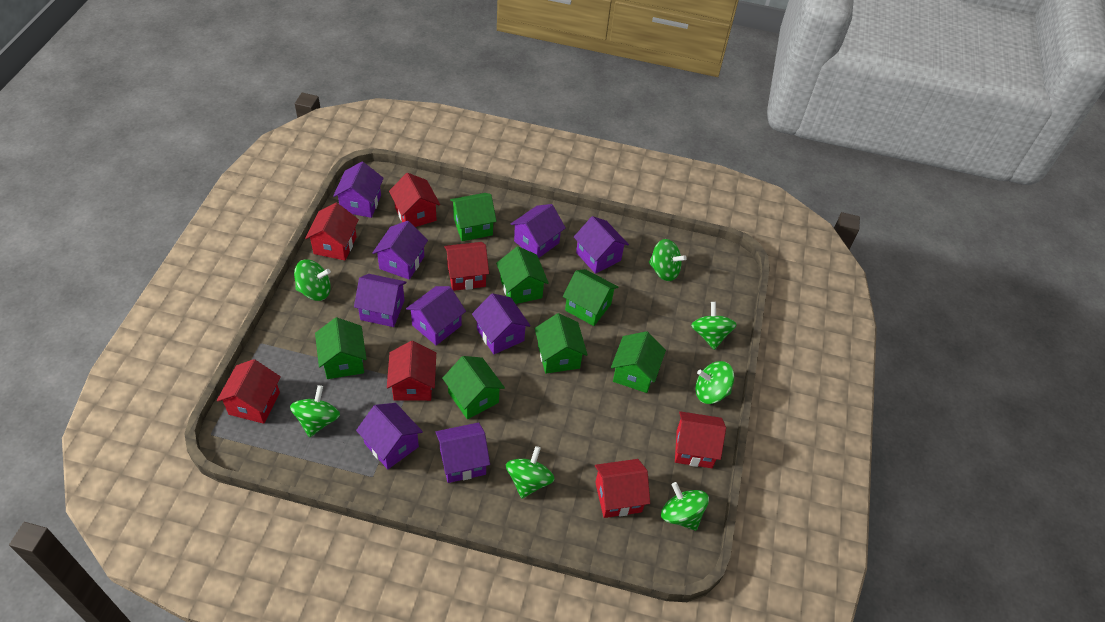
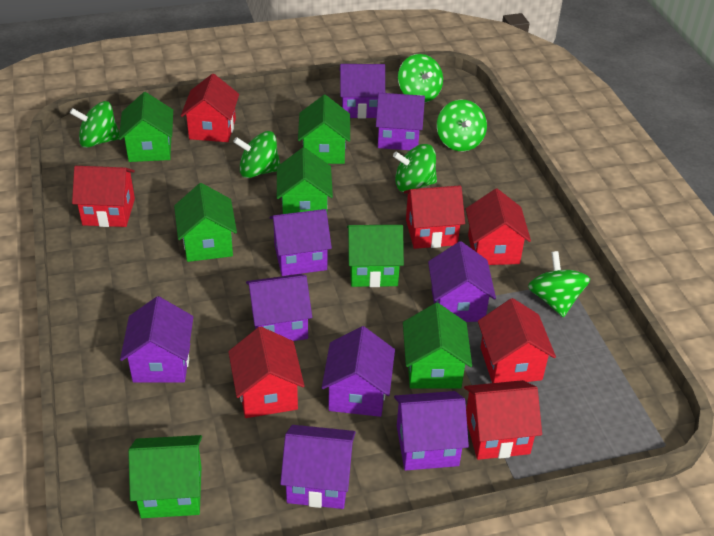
green spinning top: 7 -> 6

